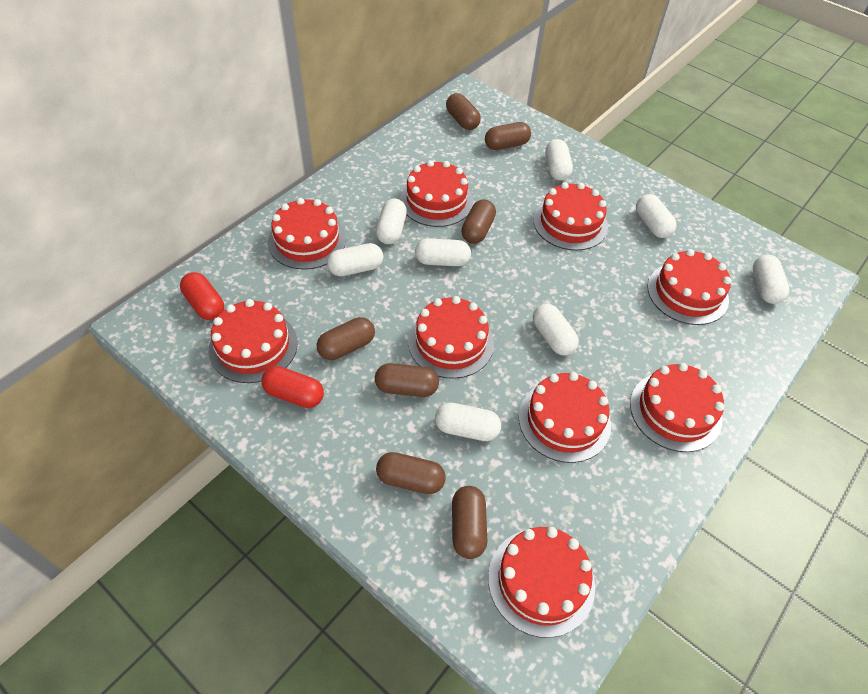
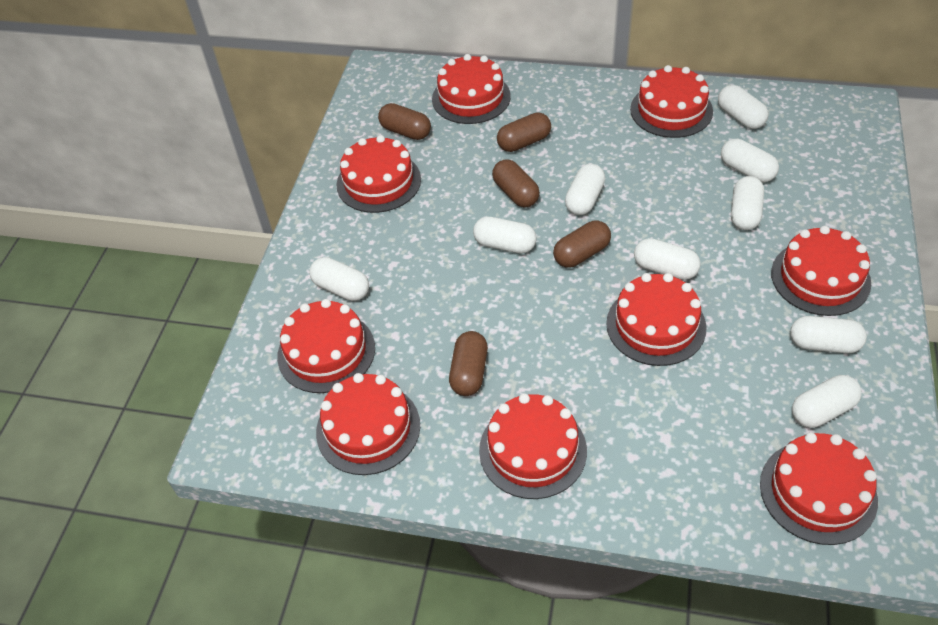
brown capsule: 7 -> 5
red capsule: 2 -> 0
white capsule: 8 -> 9

